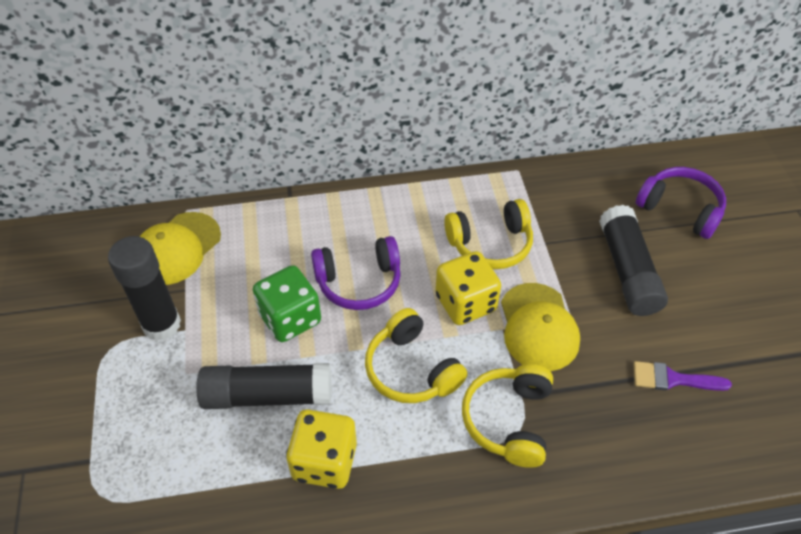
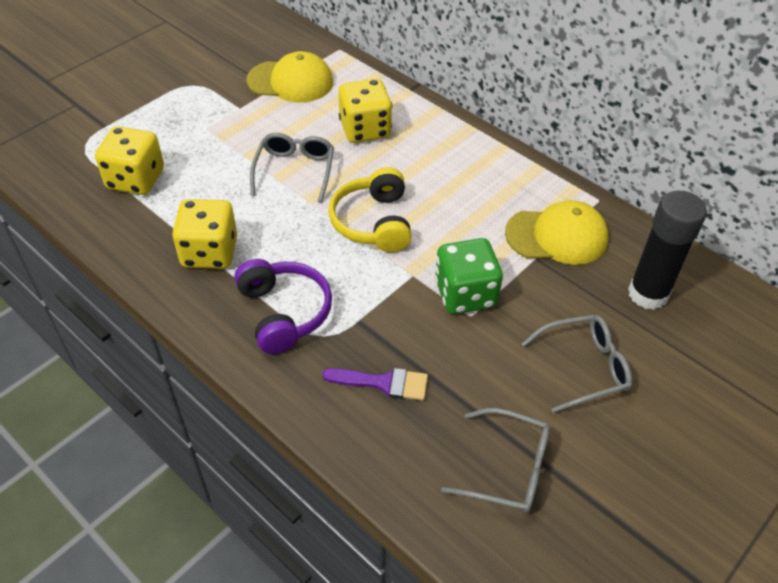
black glue stick: 3 -> 1
grey glasses: 0 -> 3
purple headphones: 2 -> 1
yellow dice: 2 -> 3
yellow headphones: 3 -> 1

